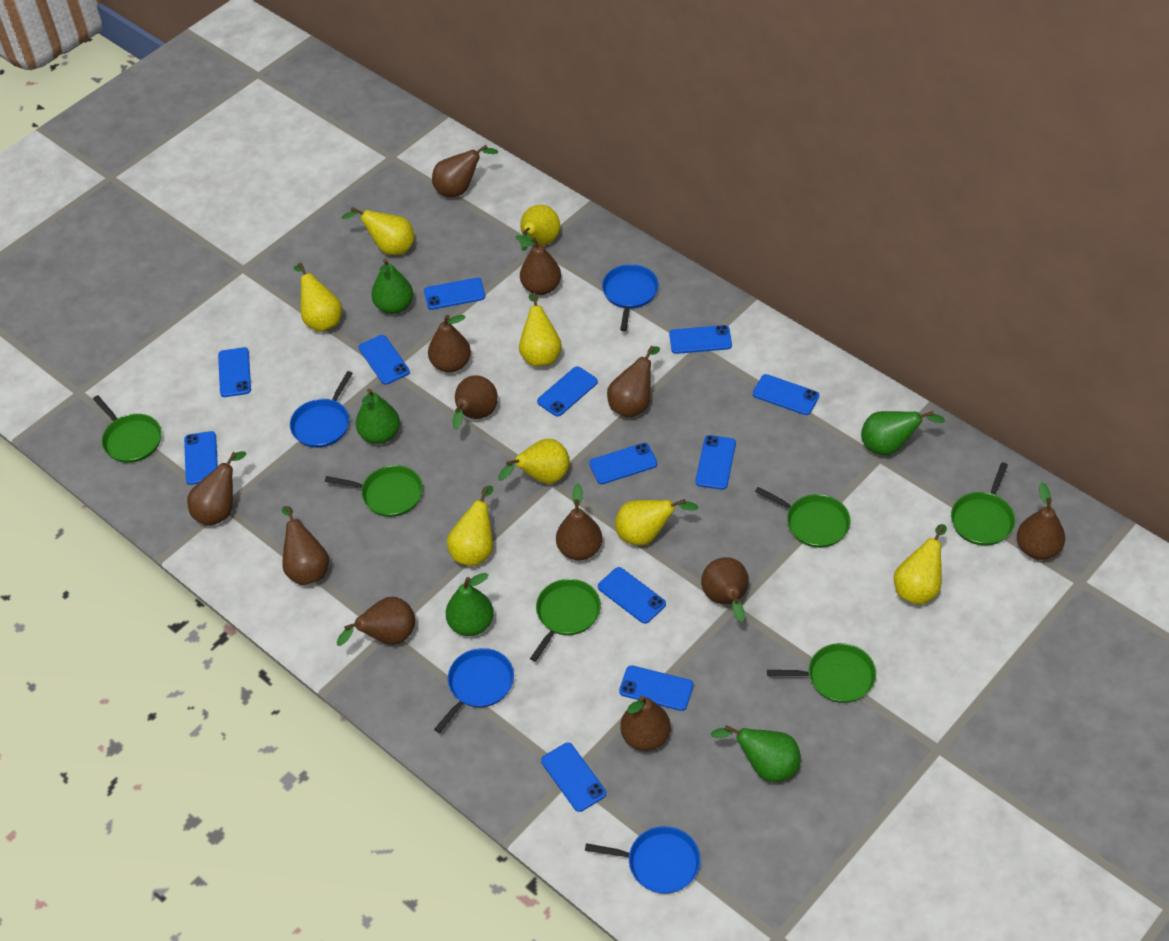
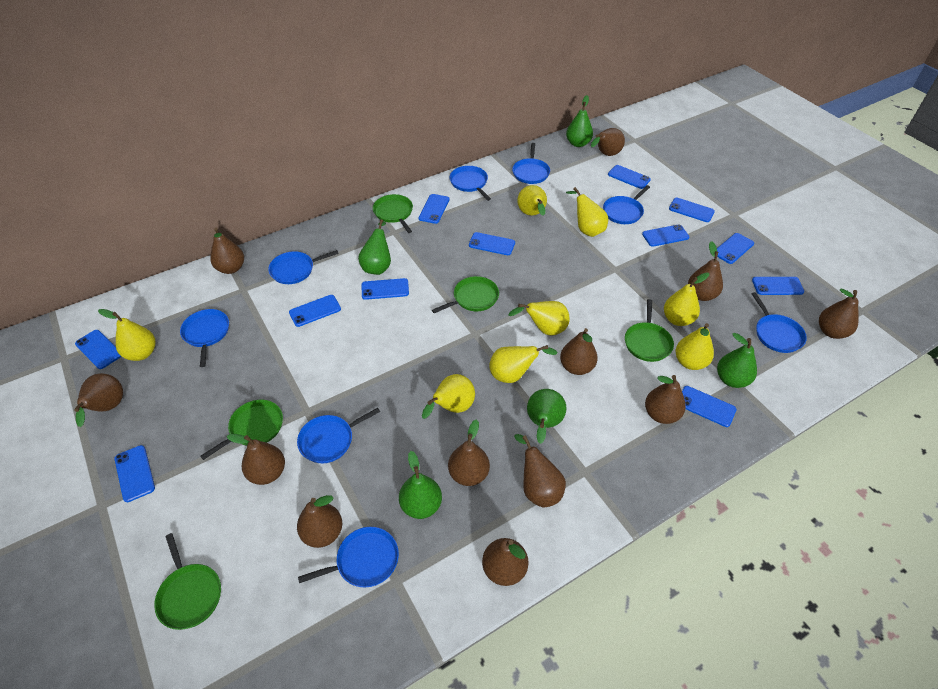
blue pan: 4 -> 8
green pan: 6 -> 5

